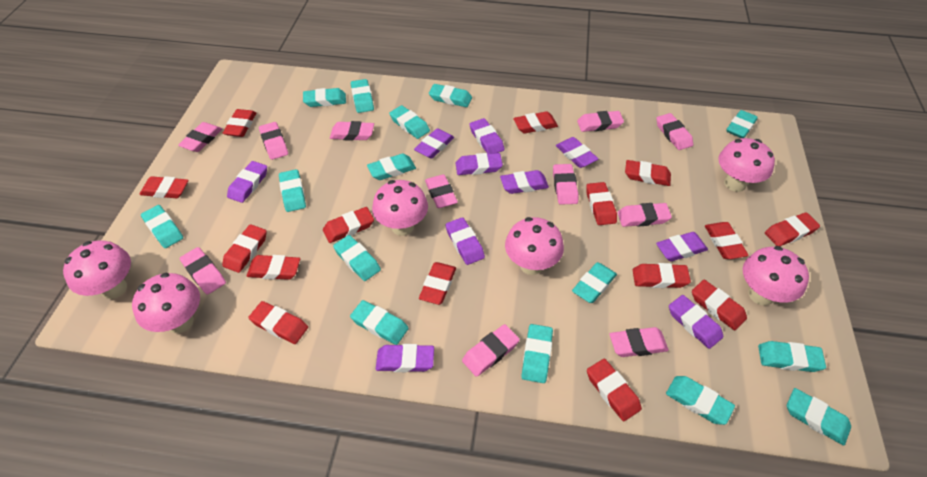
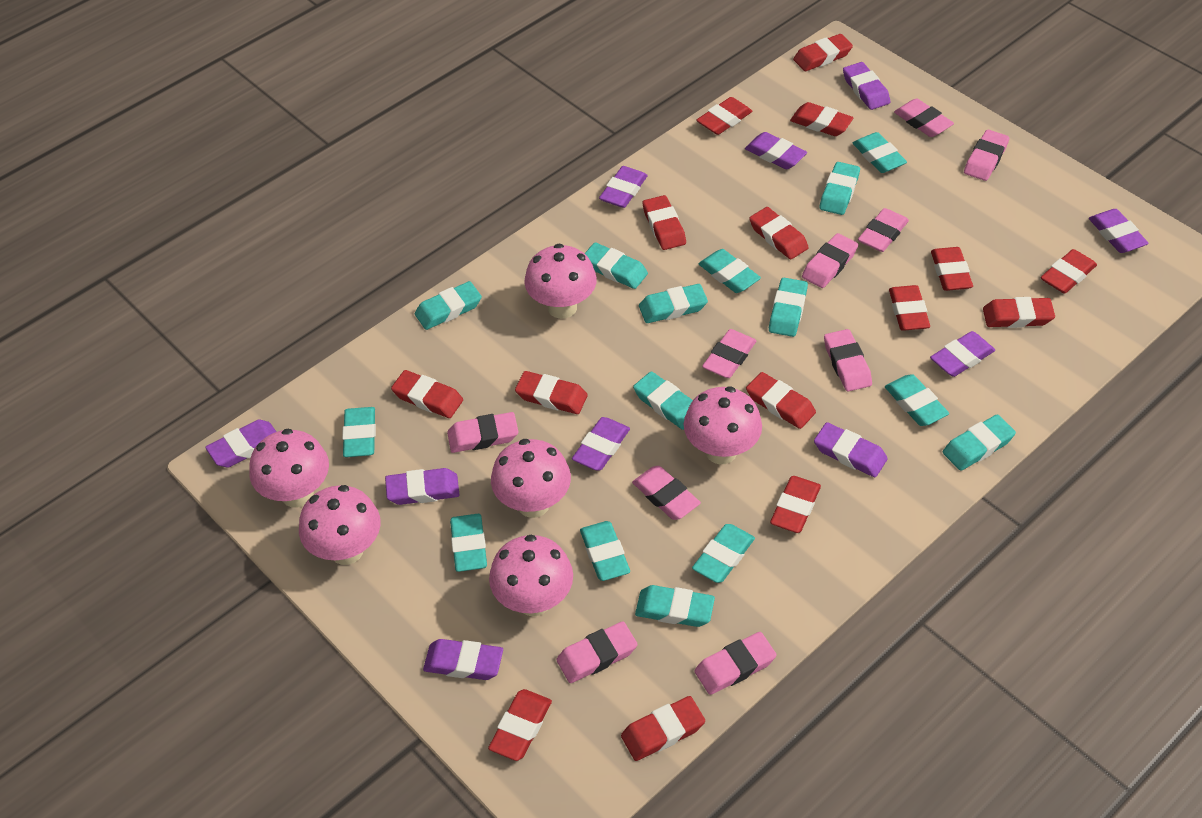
pink eraser: 11 -> 10

